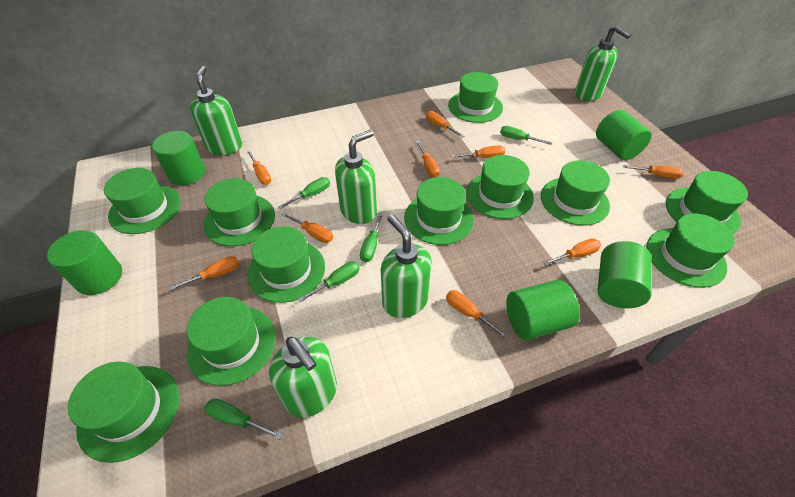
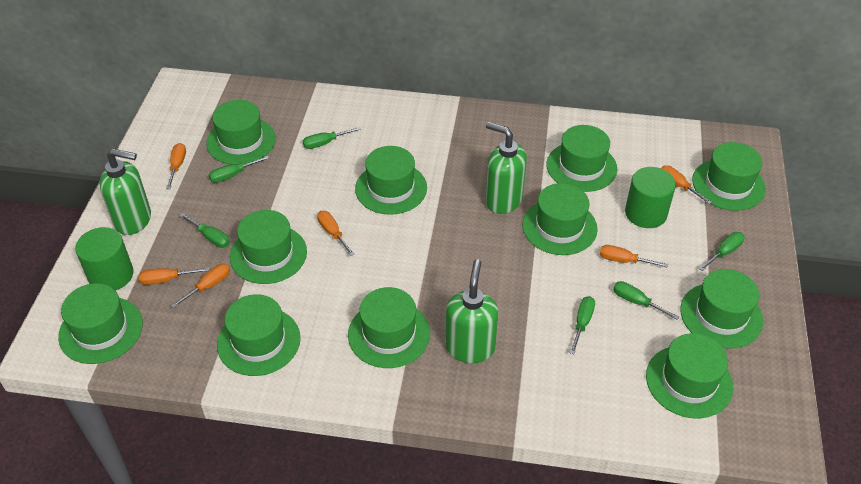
green cylinder: 5 -> 2
green screwdriver: 5 -> 6
green soap dispenser: 5 -> 3
orange screwdriver: 9 -> 6

